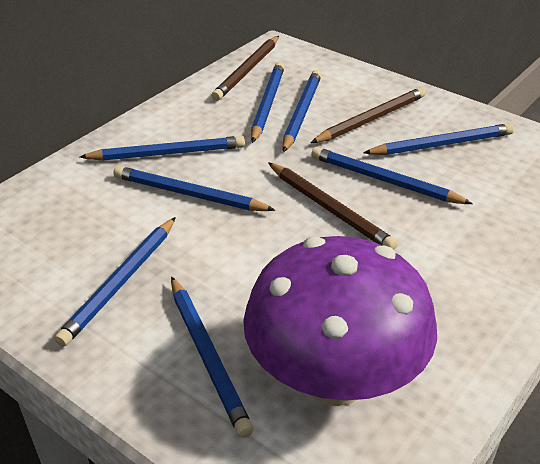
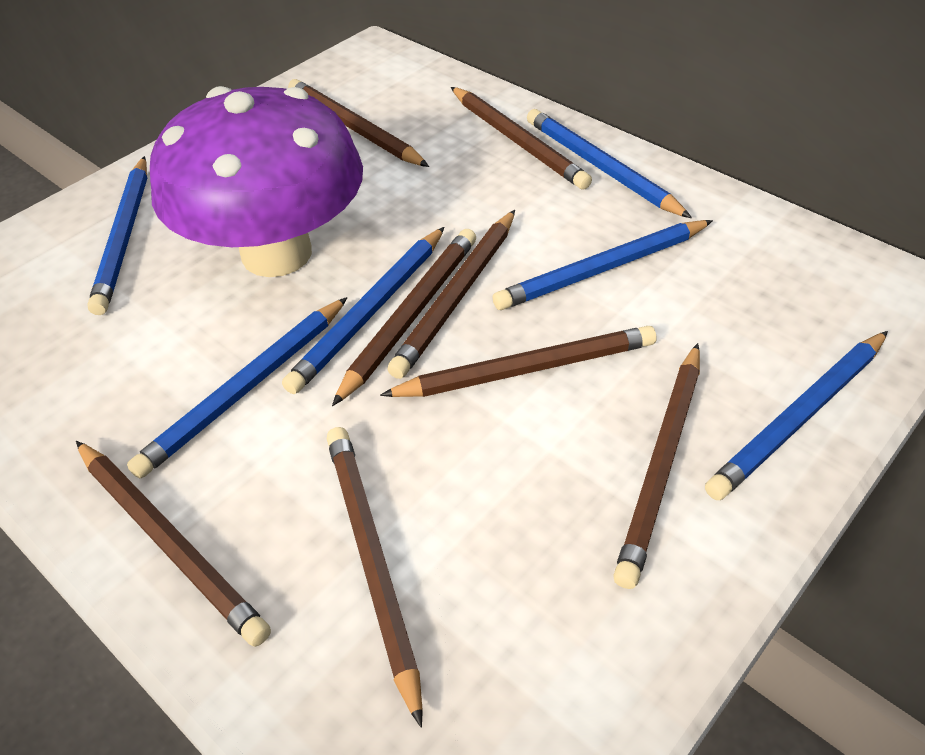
blue pencil: 8 -> 6
brown pencil: 3 -> 8

